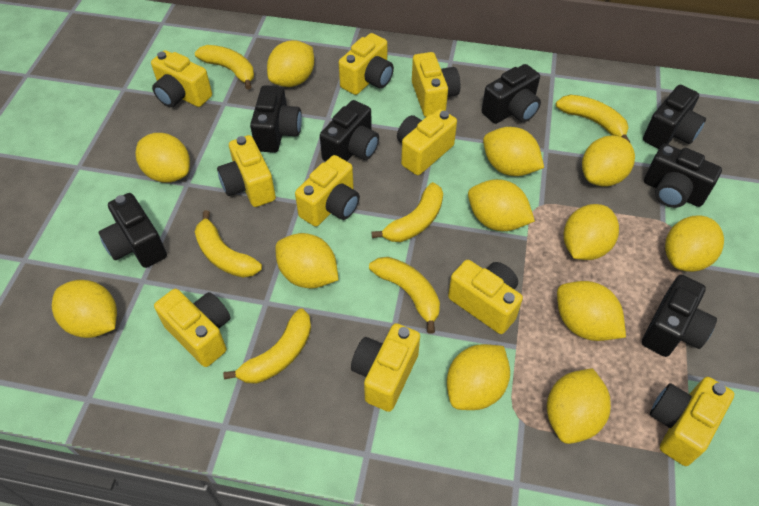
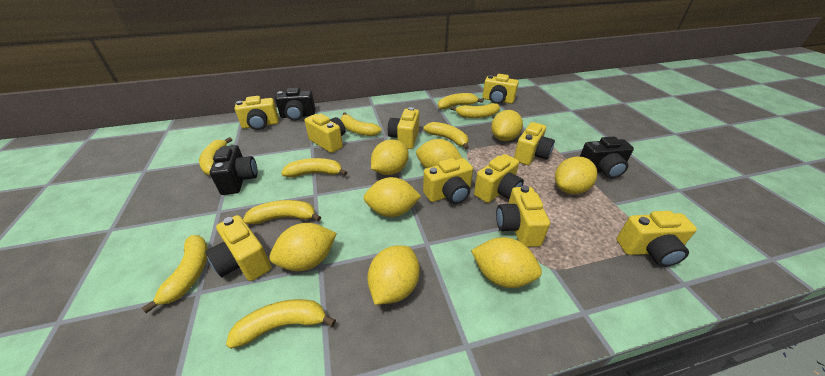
black camera: 7 -> 3
yellow banana: 6 -> 9
yellow lemon: 12 -> 8

